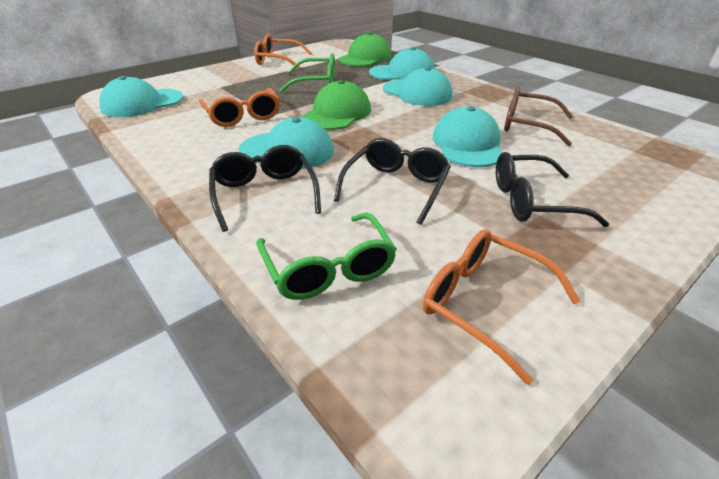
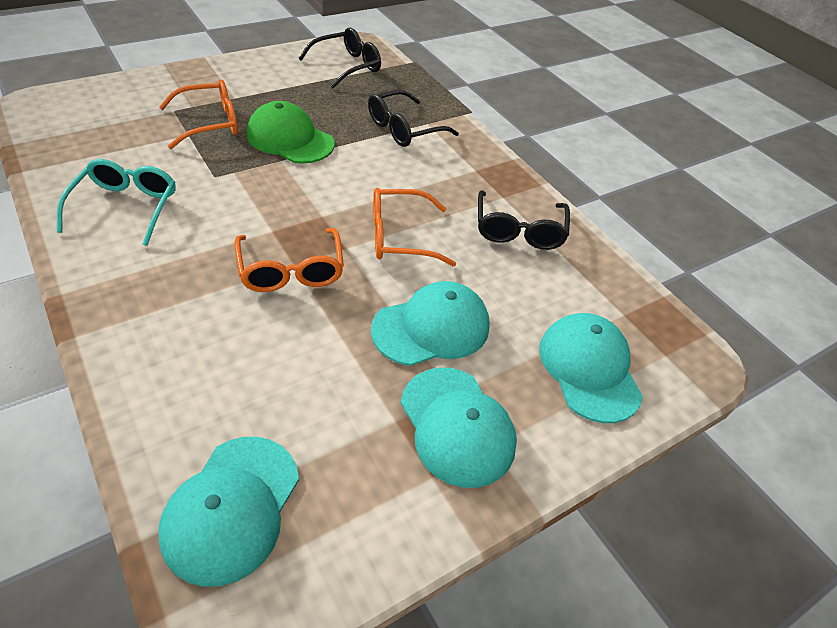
brown glasses: 1 -> 0
green cap: 2 -> 1
green glasses: 2 -> 0
turquoise cap: 5 -> 4
turquoise glasses: 0 -> 1

